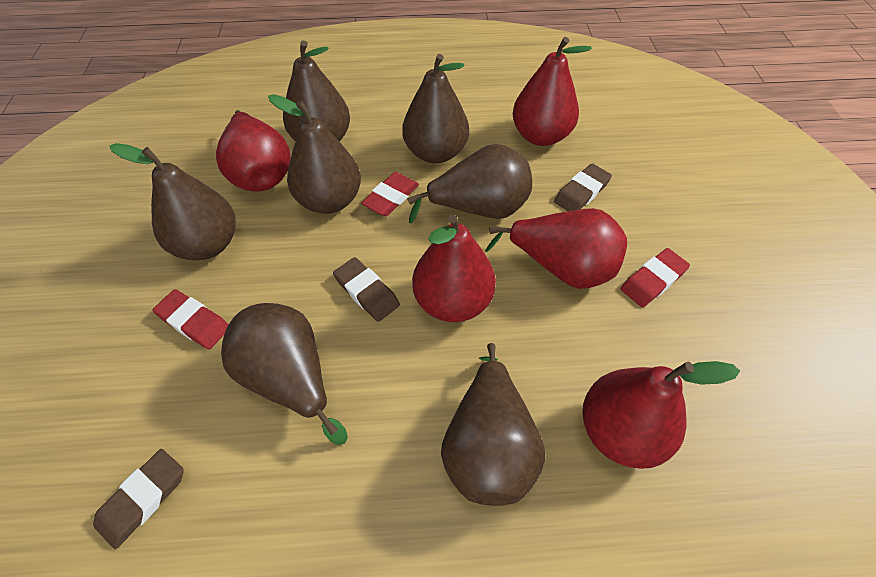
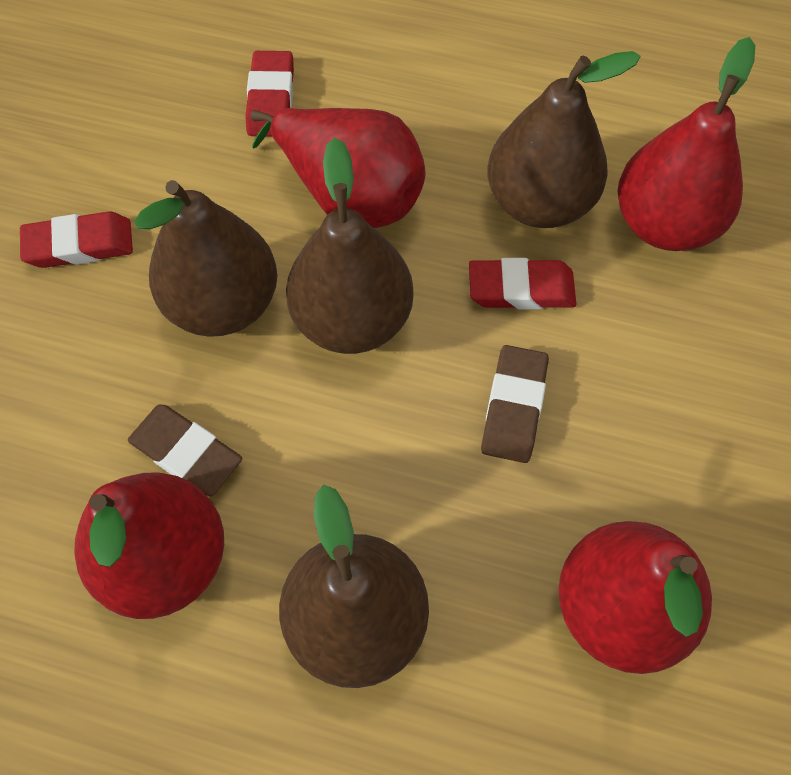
brown eraser: 3 -> 2
brown pear: 7 -> 4
red pear: 5 -> 4

